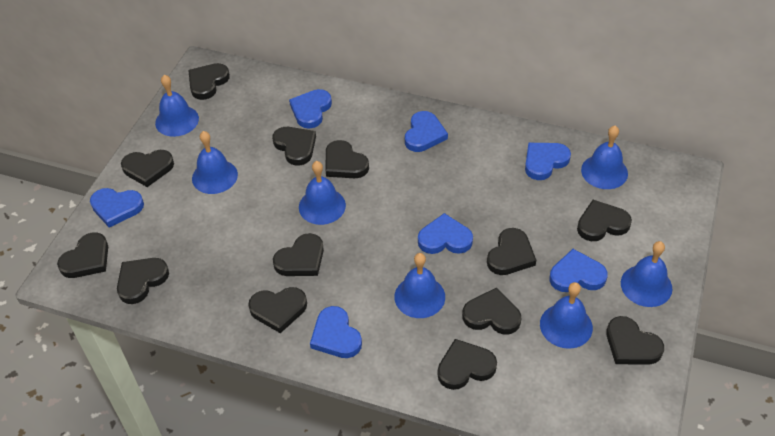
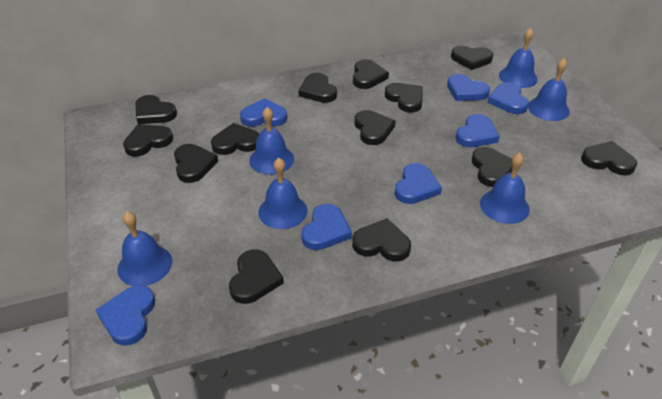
blue bell: 7 -> 6

